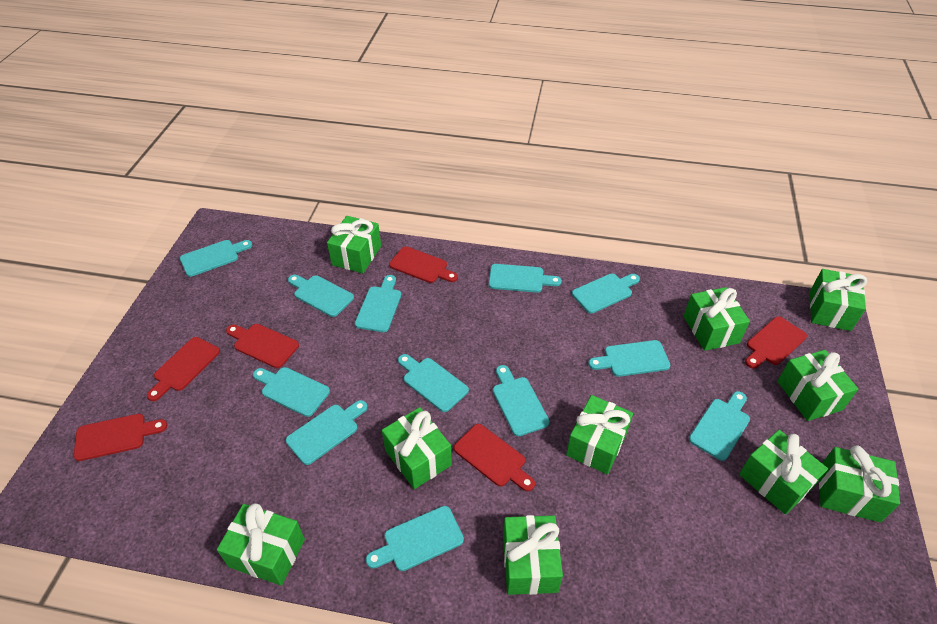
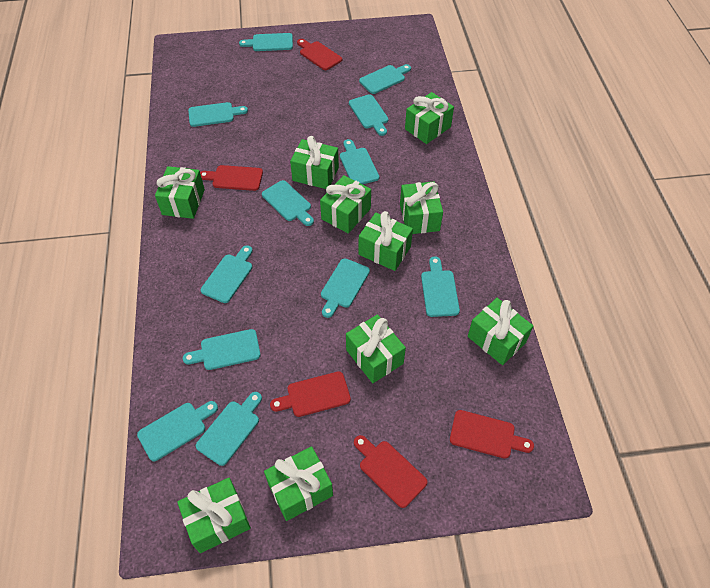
red cutting board: 6 -> 5

